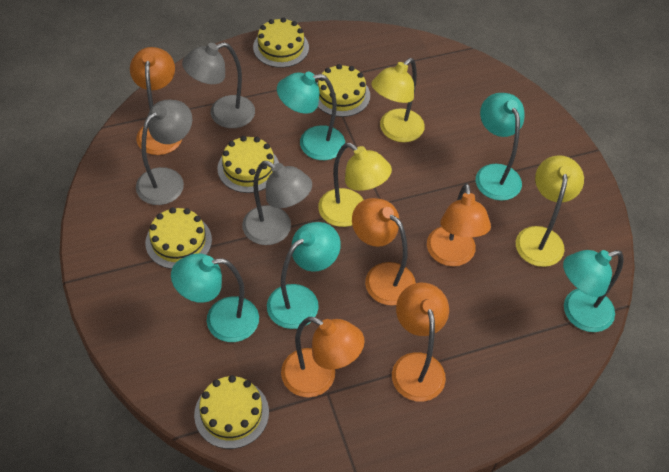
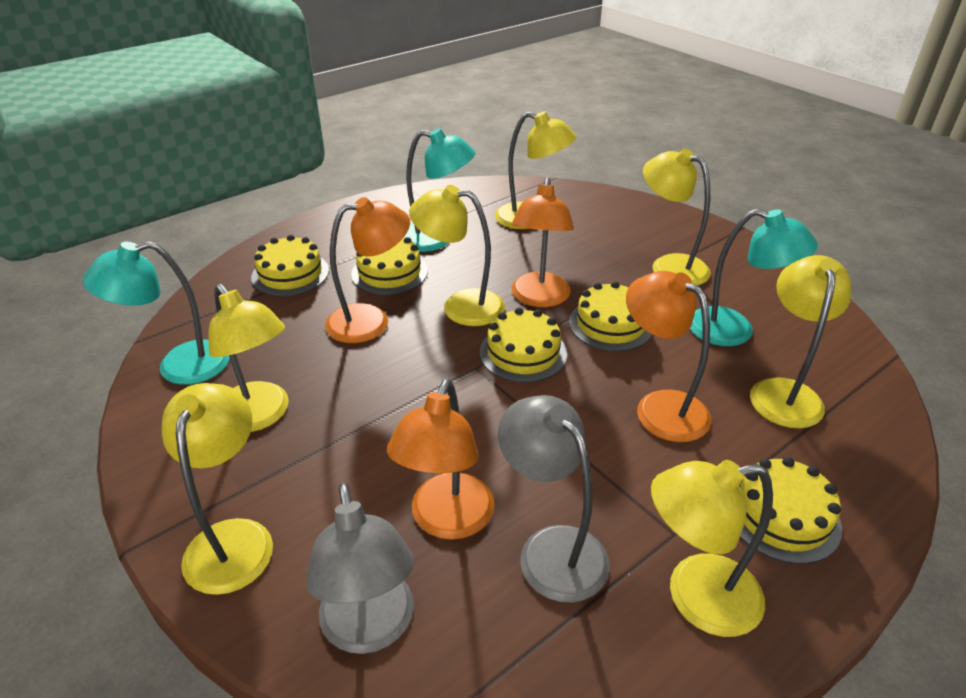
grey lamp: 3 -> 2
orange lamp: 5 -> 4
turquoise lamp: 5 -> 3
yellow lamp: 3 -> 7

